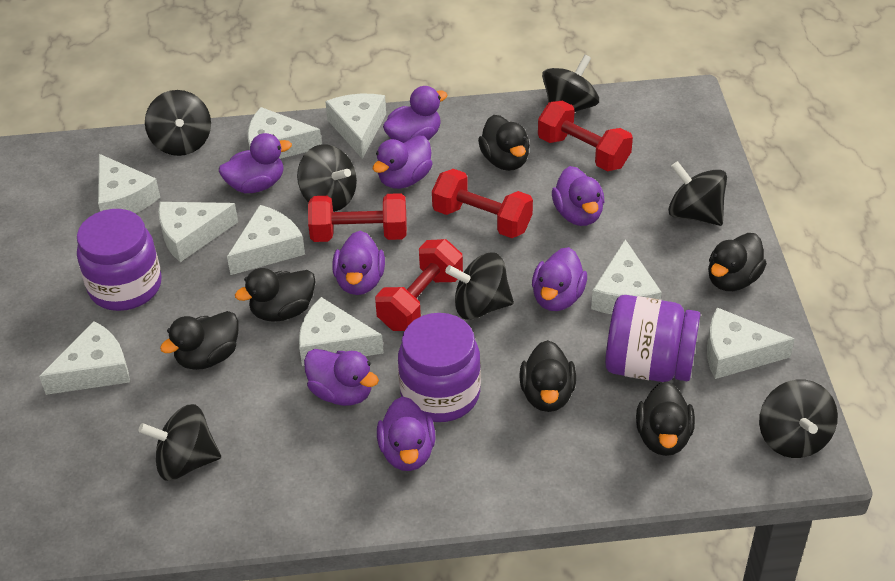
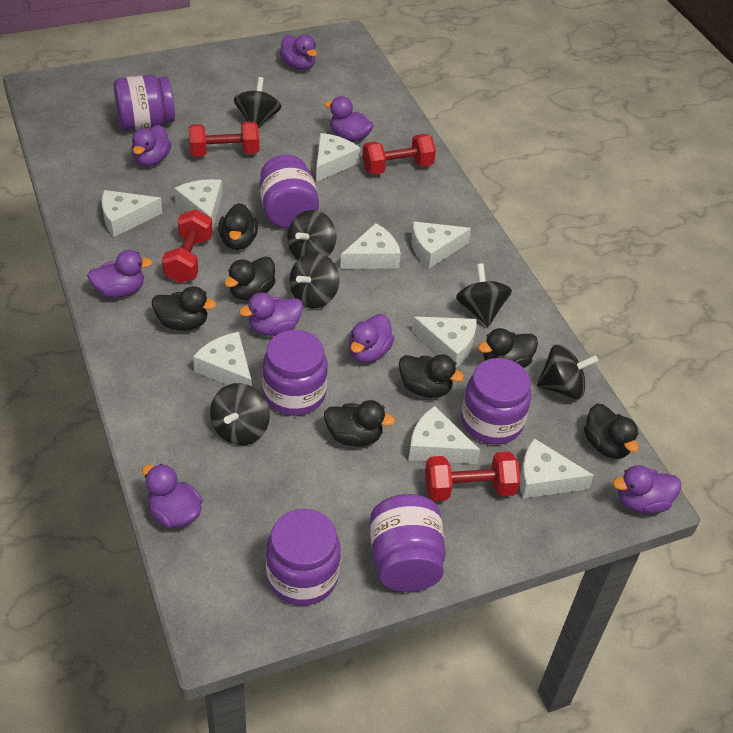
black duck: 6 -> 7
black spinning top: 7 -> 6
purple jar: 3 -> 6

